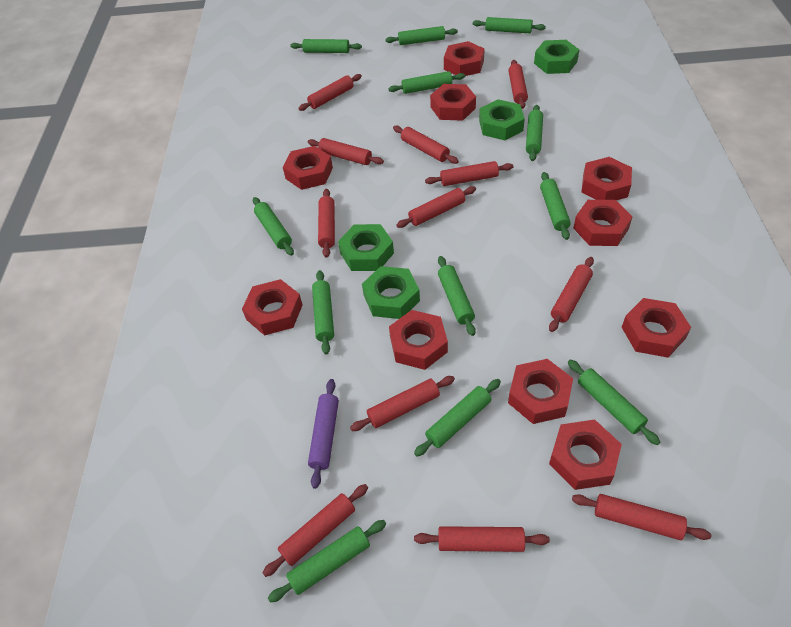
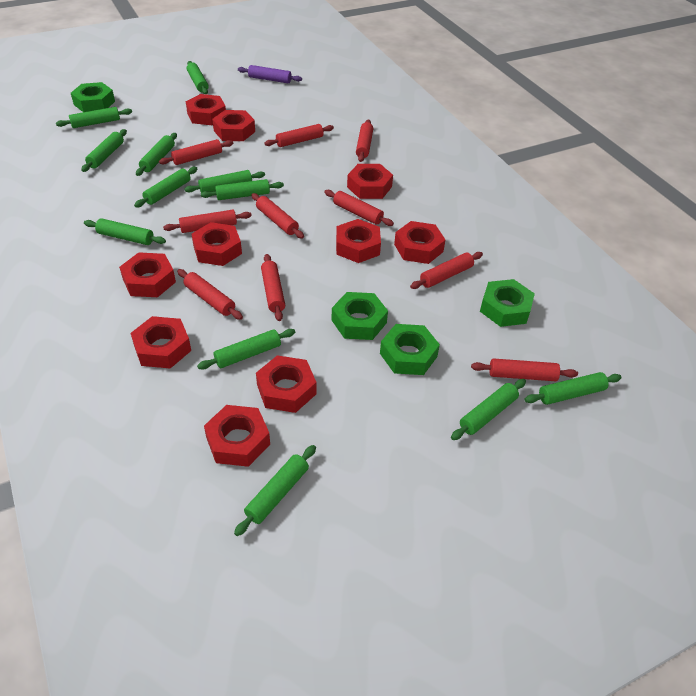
red rolling pin: 12 -> 10

